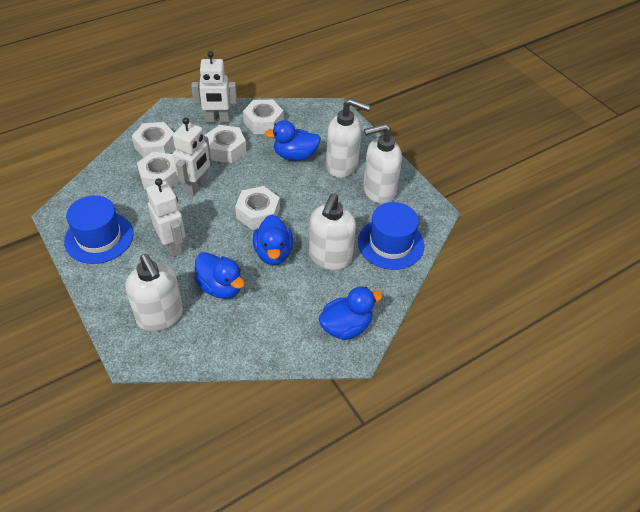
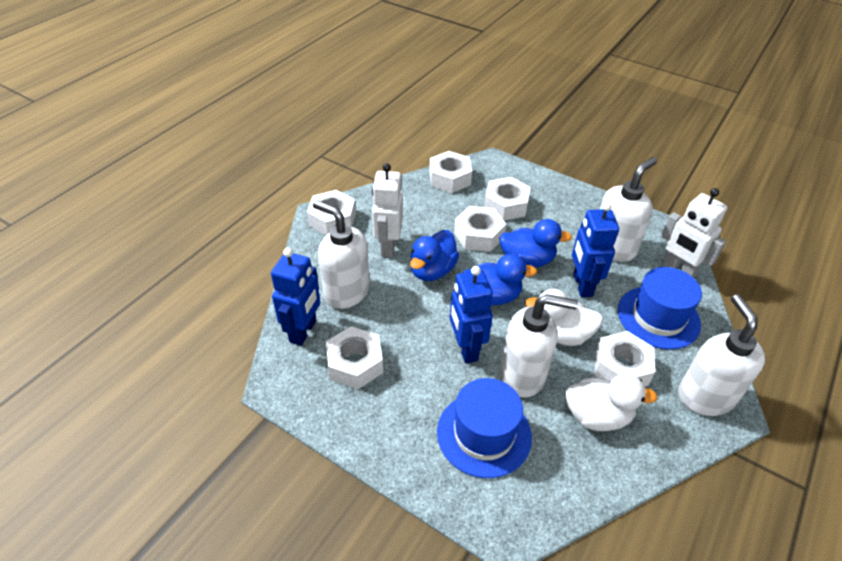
blue duck: 4 -> 3
blue robot: 0 -> 3
white duck: 0 -> 2
white nut: 5 -> 6
white robot: 3 -> 2

